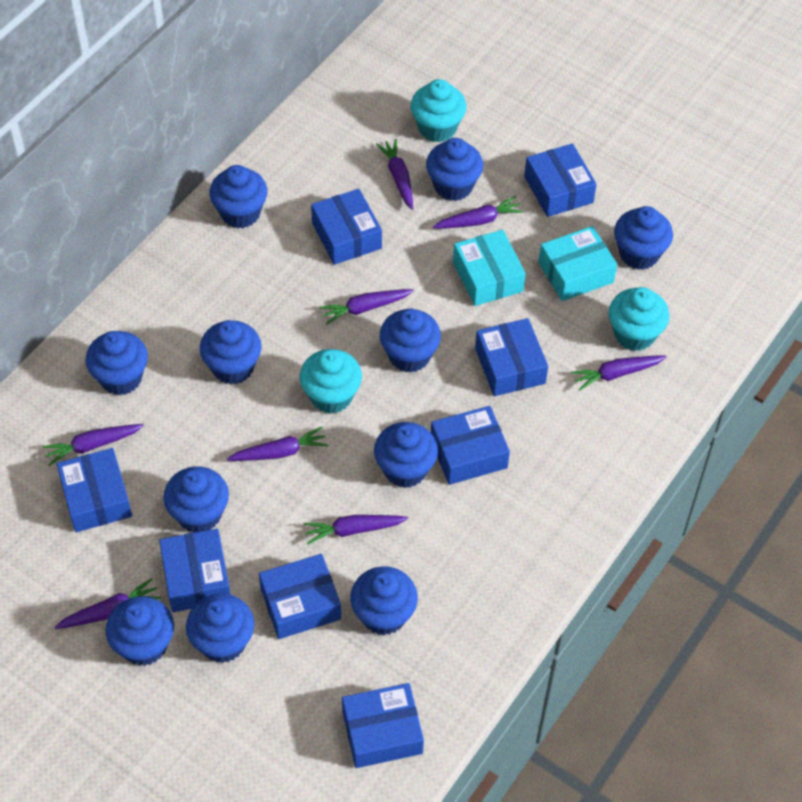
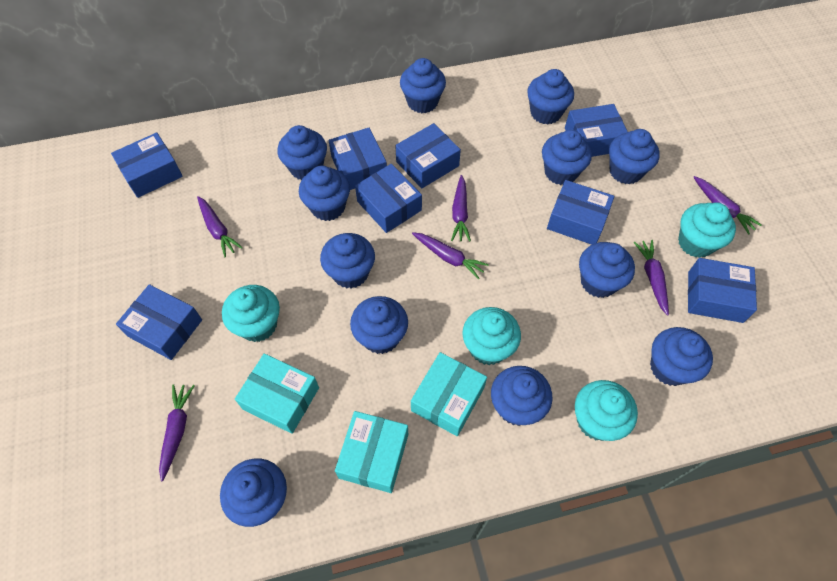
blue cupcake: 11 -> 12
purple carrot: 8 -> 6
turquoise box: 2 -> 3
turquoise cupcake: 3 -> 4

